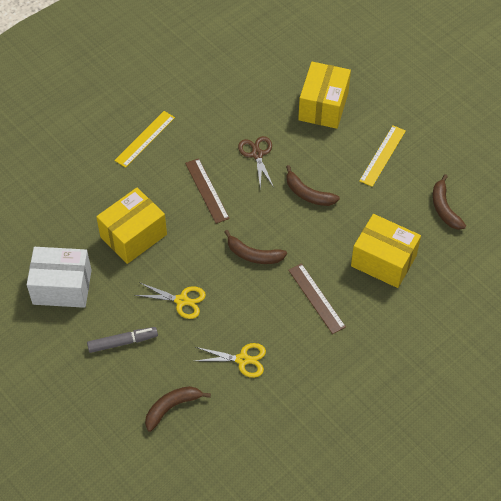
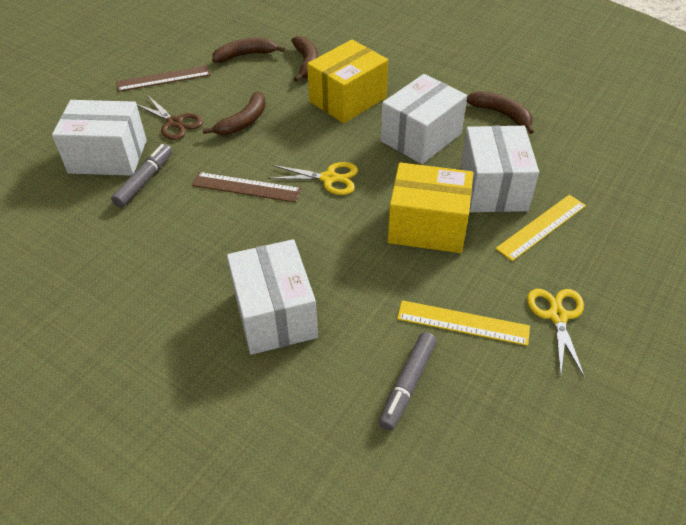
grey marker: 1 -> 2
white box: 1 -> 4
yellow box: 3 -> 2

